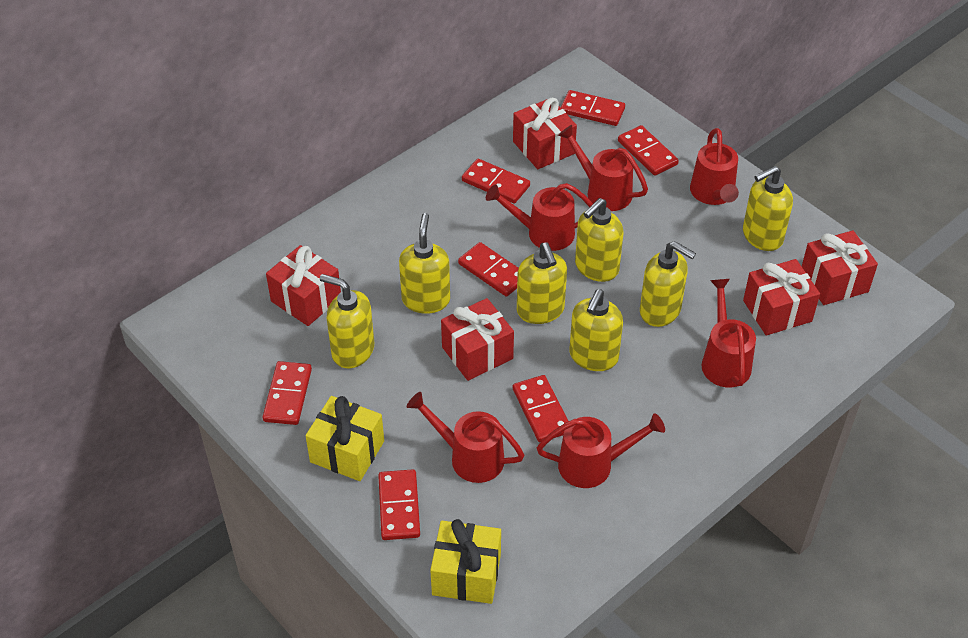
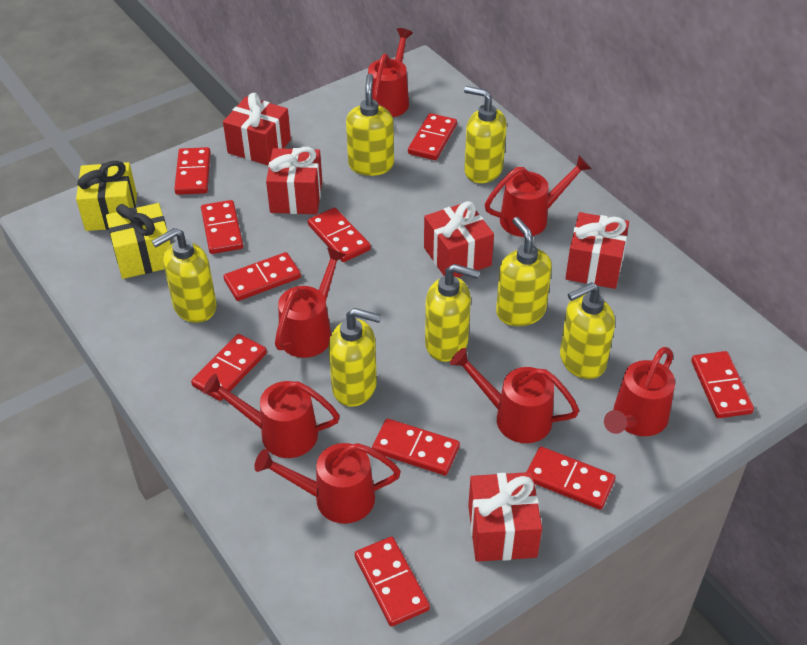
red domino: 7 -> 10
red watering can: 6 -> 7

